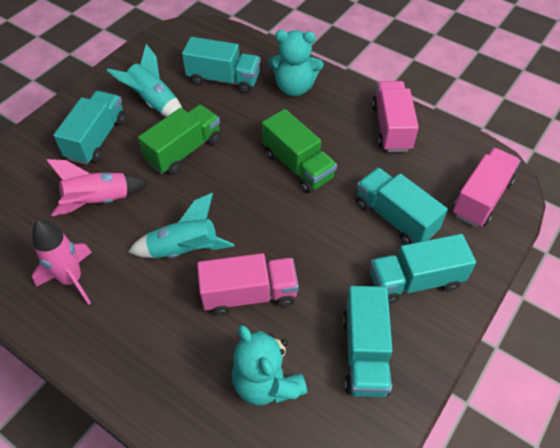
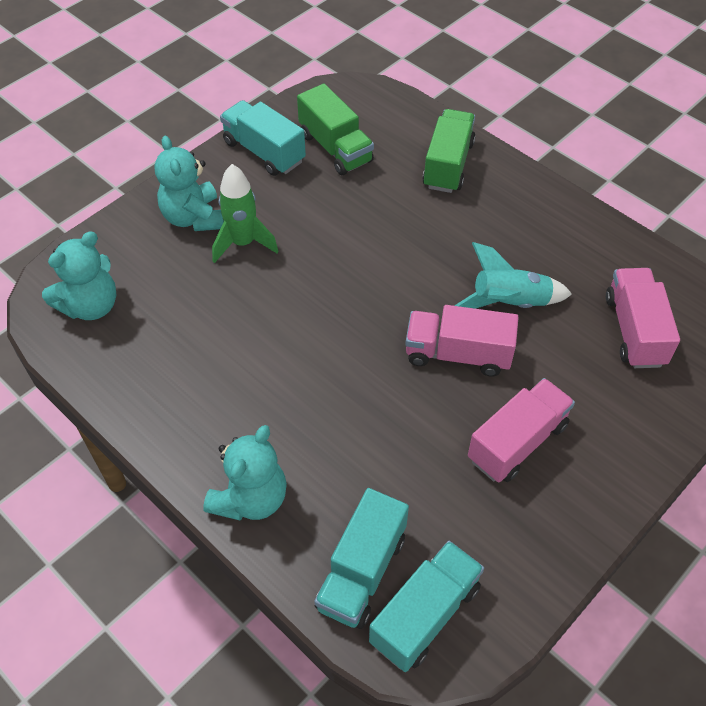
green rocket: 0 -> 1
pink rocket: 2 -> 0
turquoise rocket: 2 -> 1
turquoise teddy bear: 2 -> 3
turquoise truck: 5 -> 3

